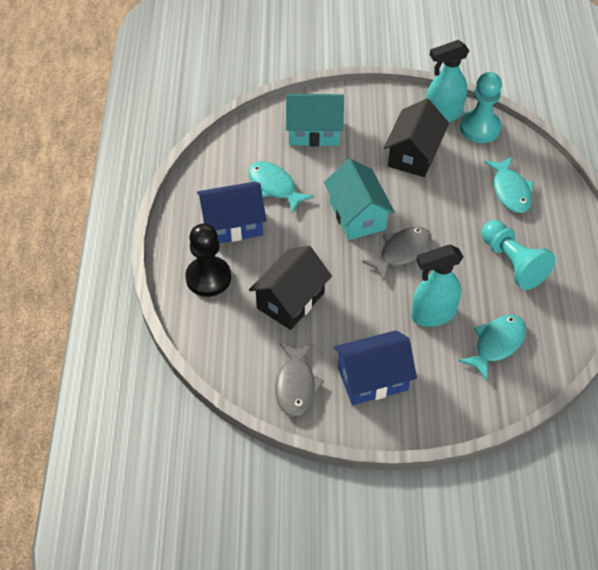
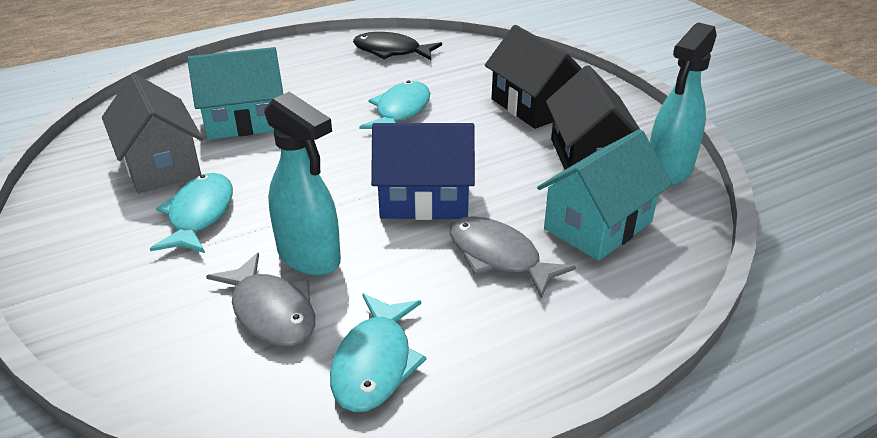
black fish: 0 -> 1
black pawn: 1 -> 0
blue house: 2 -> 1
grey house: 0 -> 1
turquoise pawn: 2 -> 0

